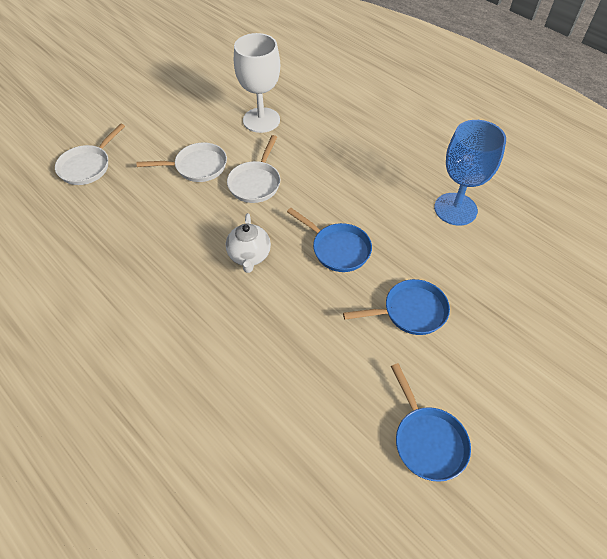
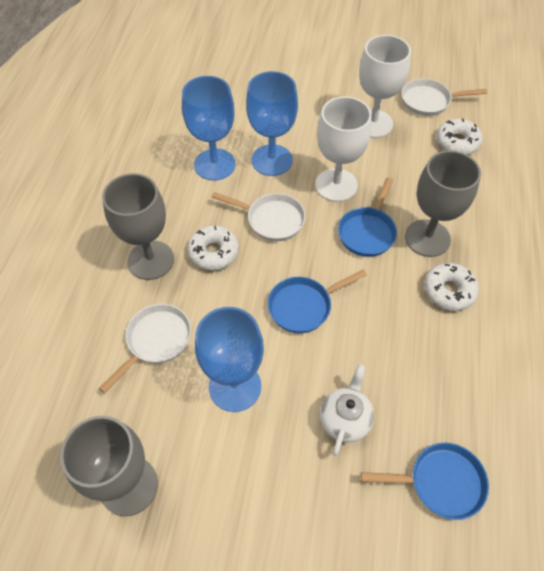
blue goblet: 1 -> 3
grey goblet: 0 -> 3
white donut: 0 -> 3
white goblet: 1 -> 2

